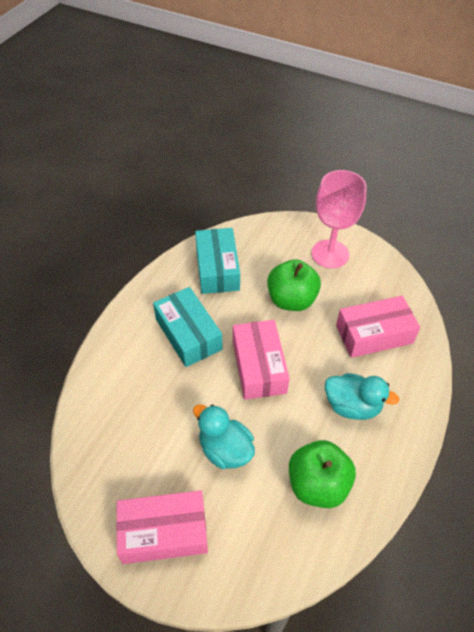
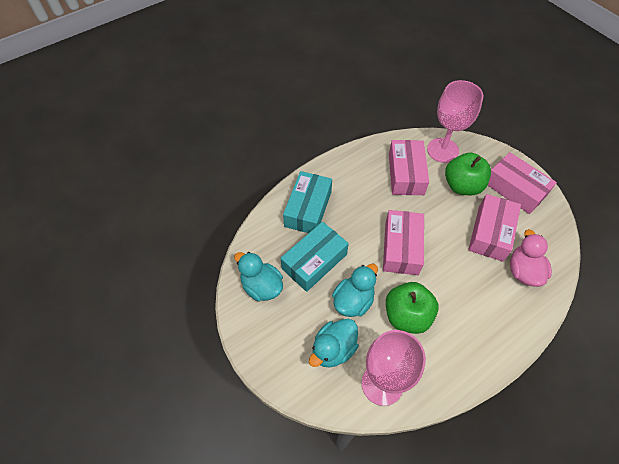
pink box: 3 -> 4
pink duck: 0 -> 1
pink goblet: 1 -> 2
turquoise duck: 2 -> 3

